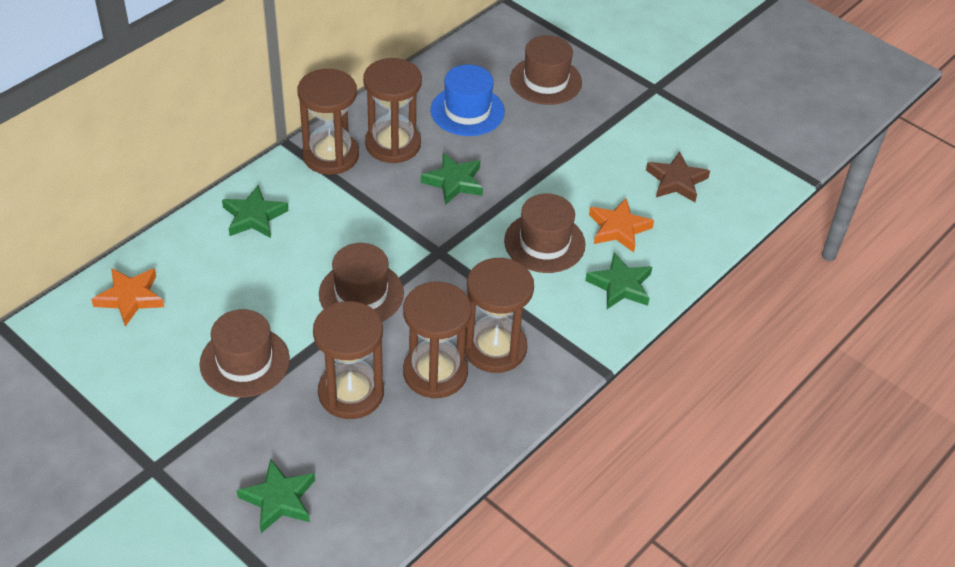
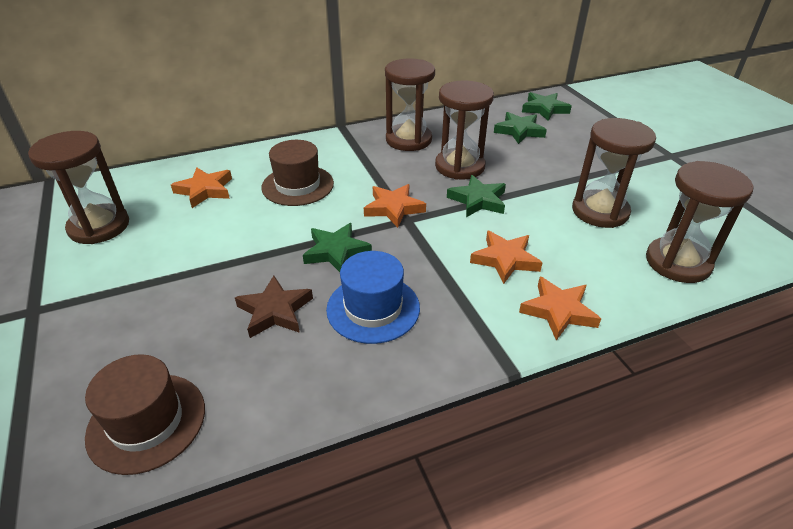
brown hat: 4 -> 2
orange star: 2 -> 4

